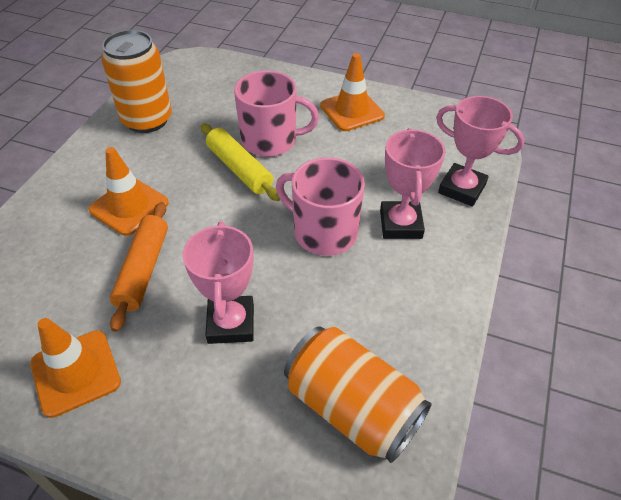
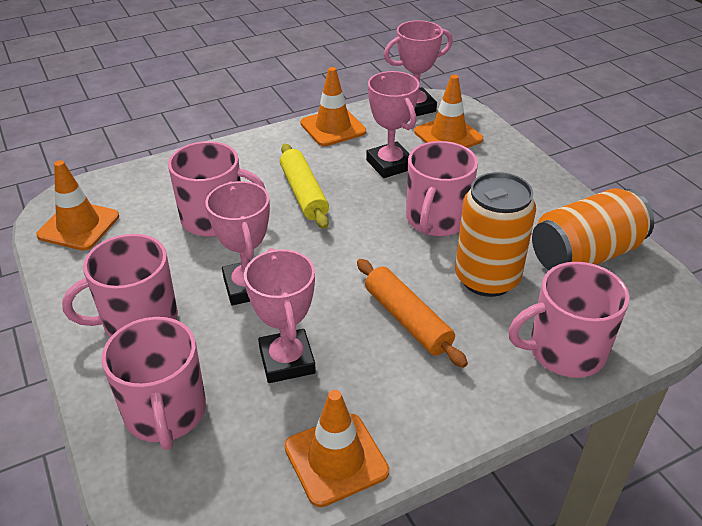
orange traffic cone: 3 -> 4
pink mug: 2 -> 5
pink trophy: 3 -> 4

